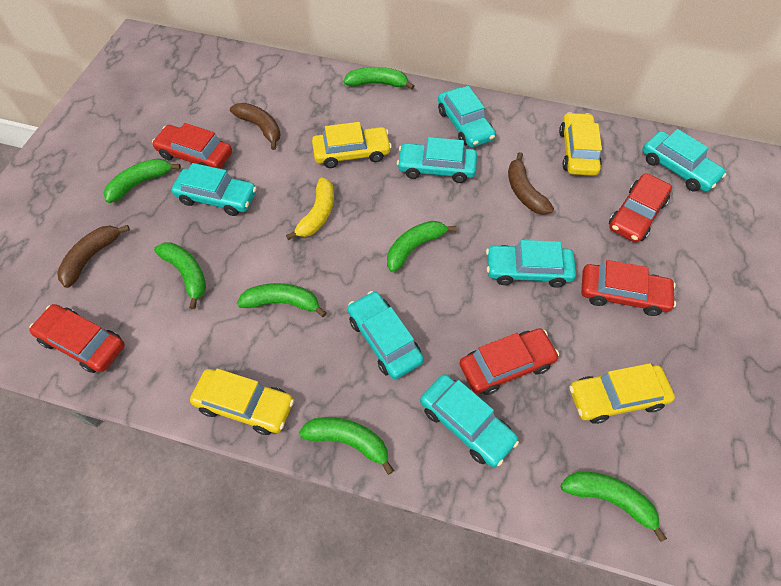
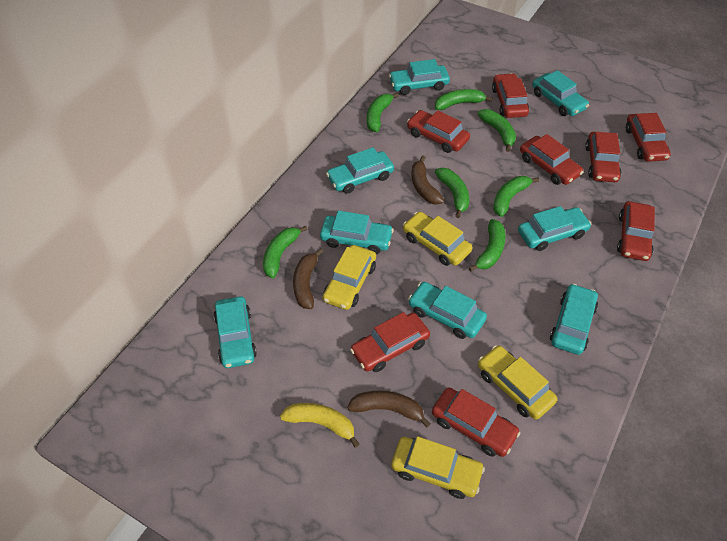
red car: 5 -> 8
turquoise car: 7 -> 8

